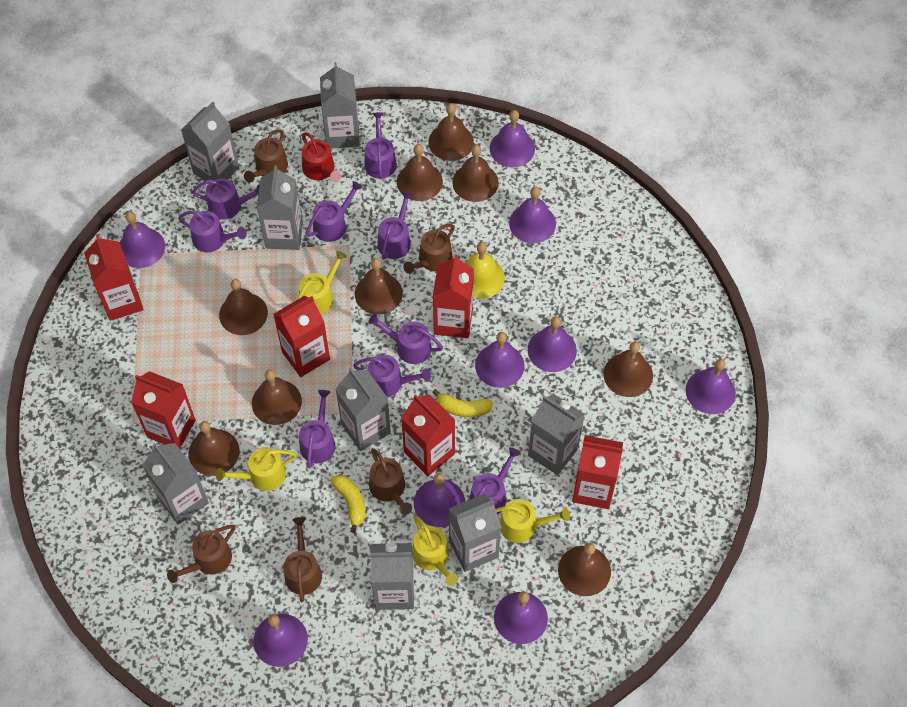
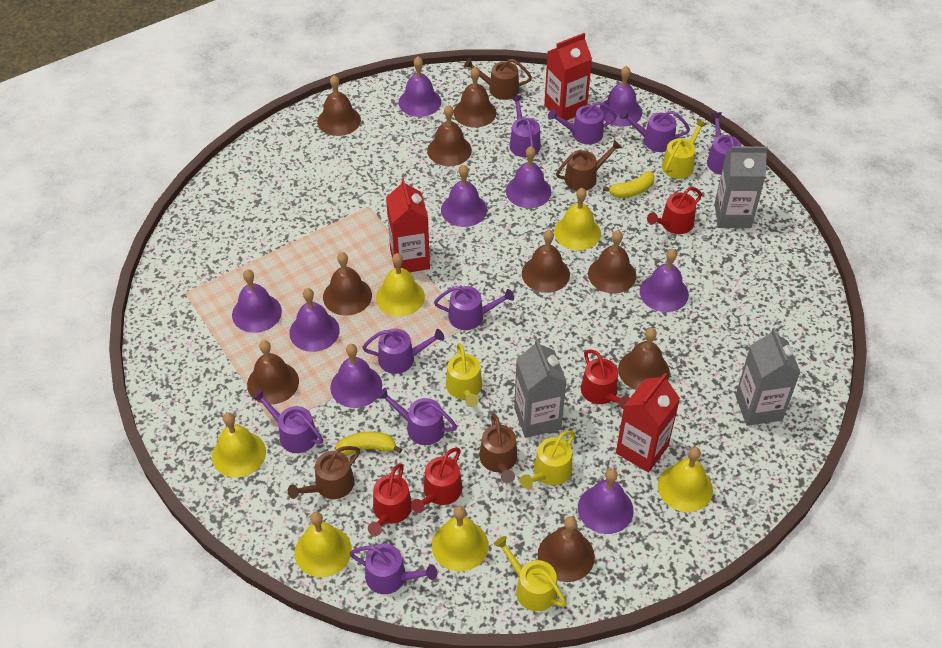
brown watering can: 5 -> 4
grey carton: 8 -> 3
red carton: 6 -> 3
red watering can: 1 -> 4
yellow bell: 1 -> 6

